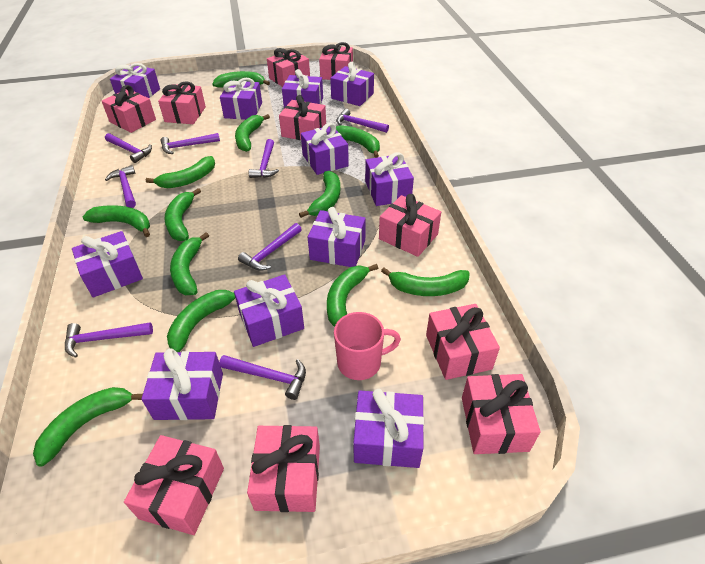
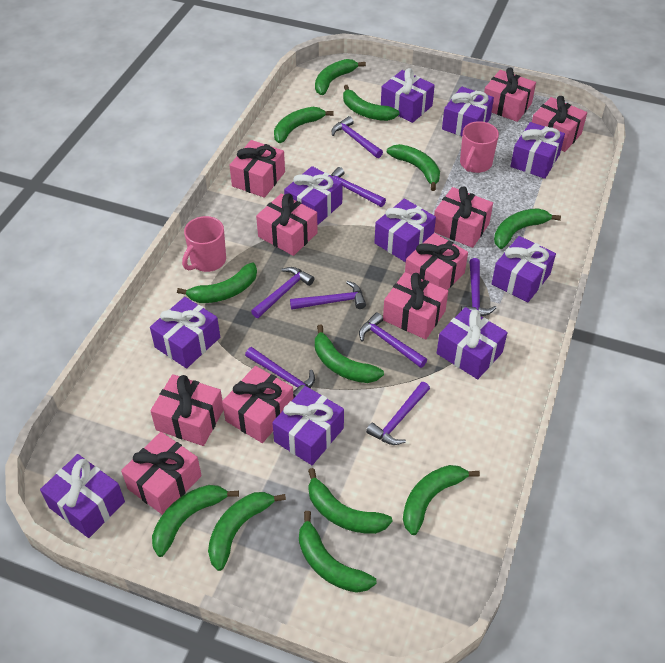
pink mug: 1 -> 2
purple gift: 11 -> 10

